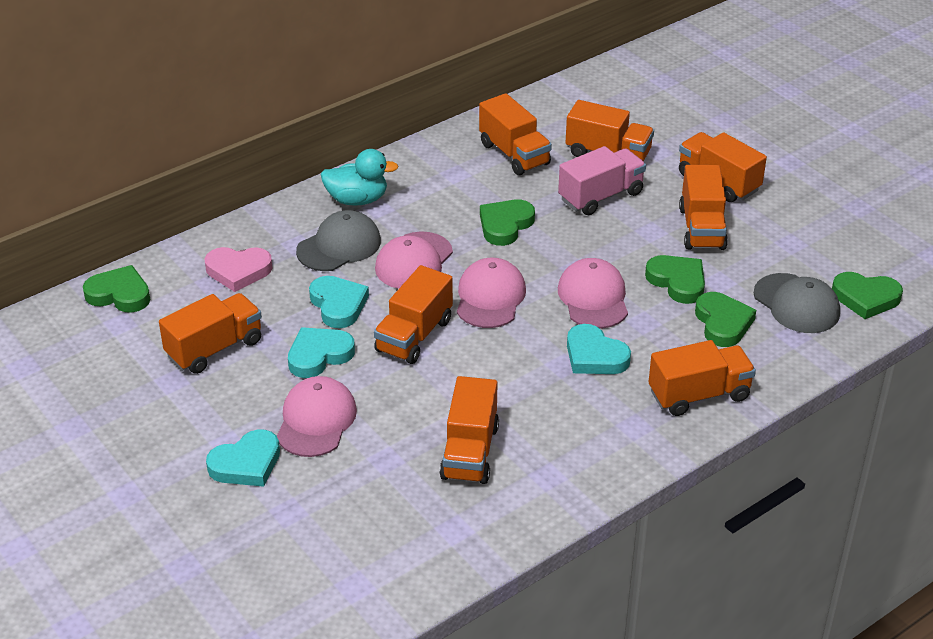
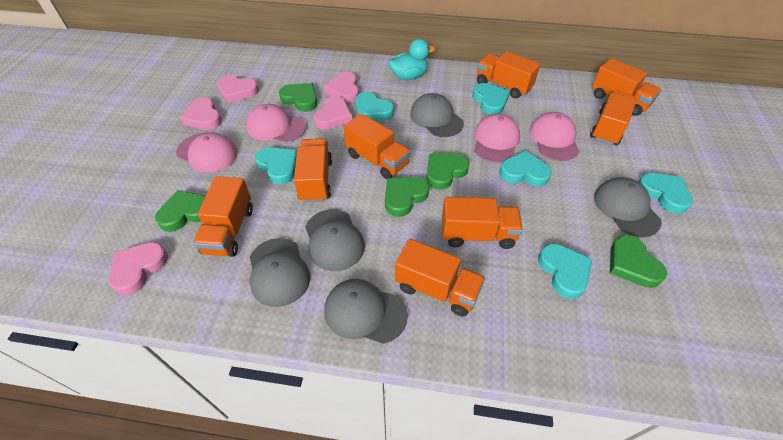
grey cap: 2 -> 5
pink heart: 1 -> 5
pink truck: 1 -> 0
turquoise heart: 4 -> 6

